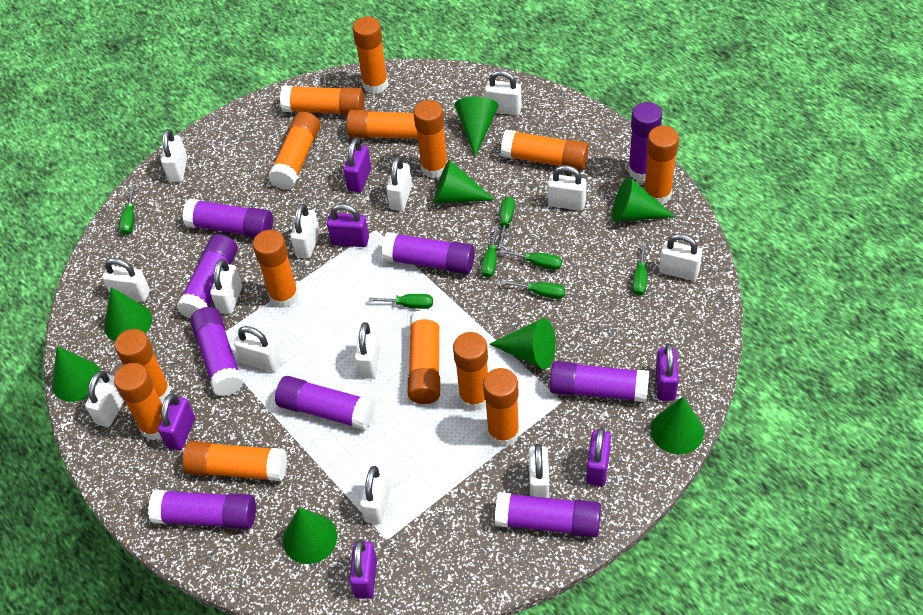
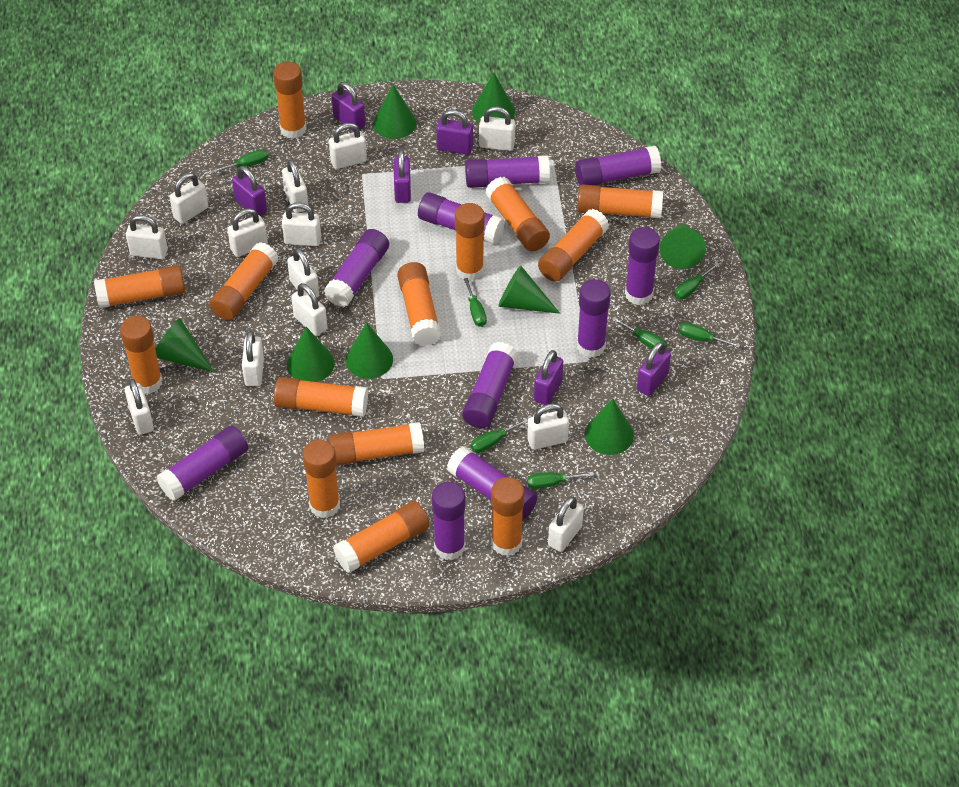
purple glue stick: 9 -> 10

